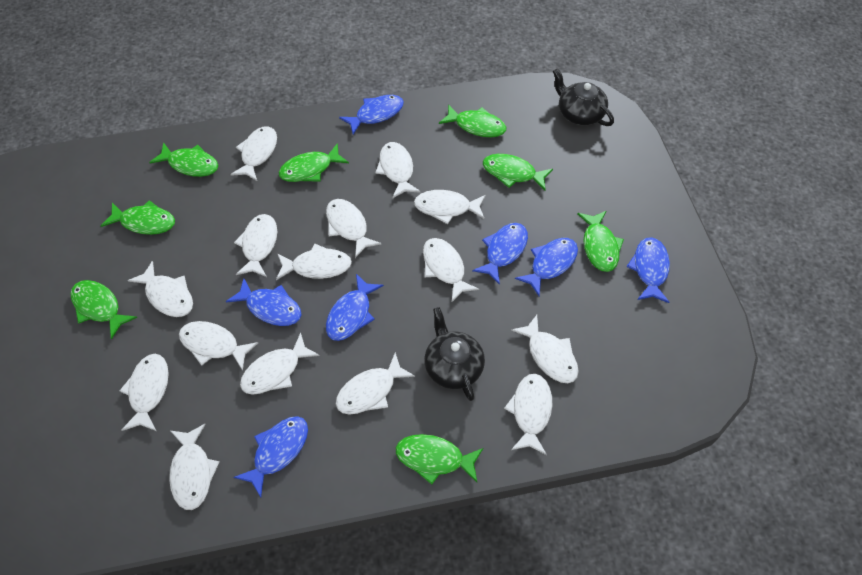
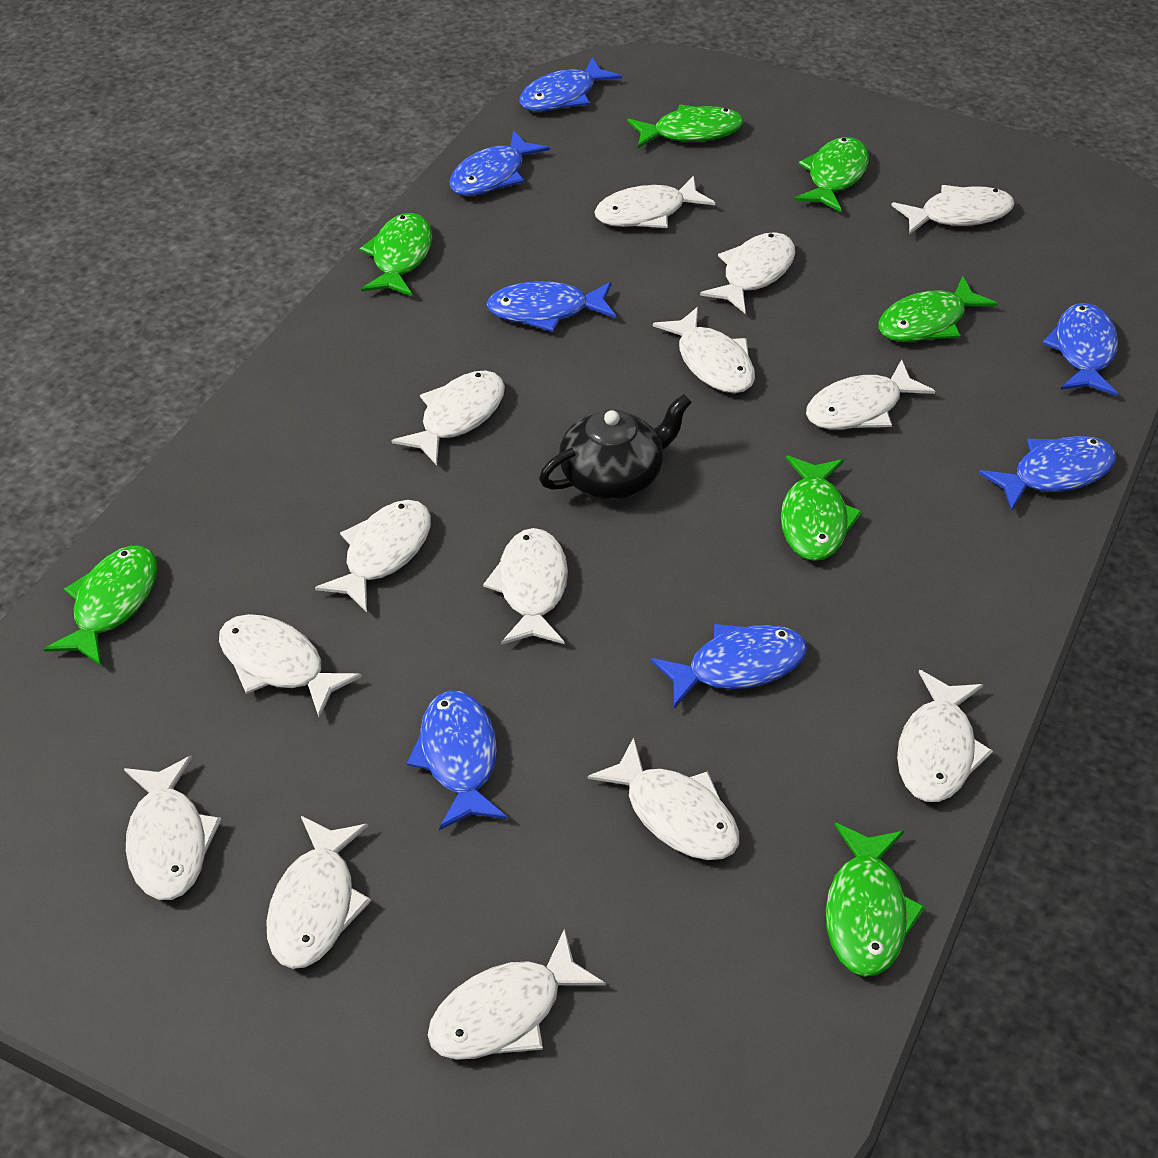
black teapot: 2 -> 1
green fish: 8 -> 7
white fish: 15 -> 14

